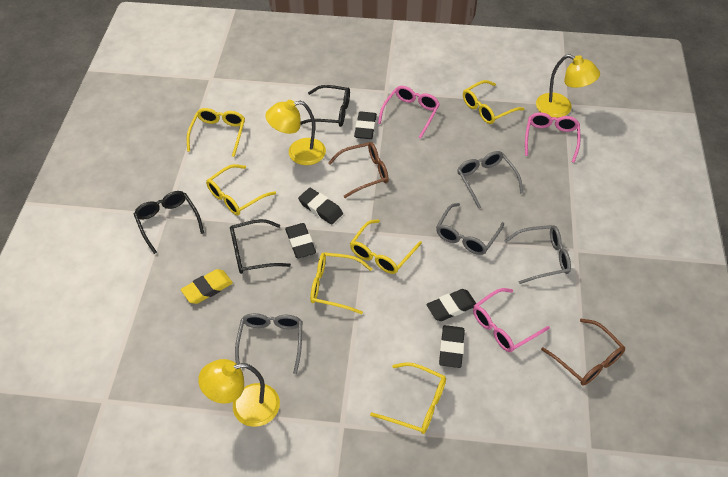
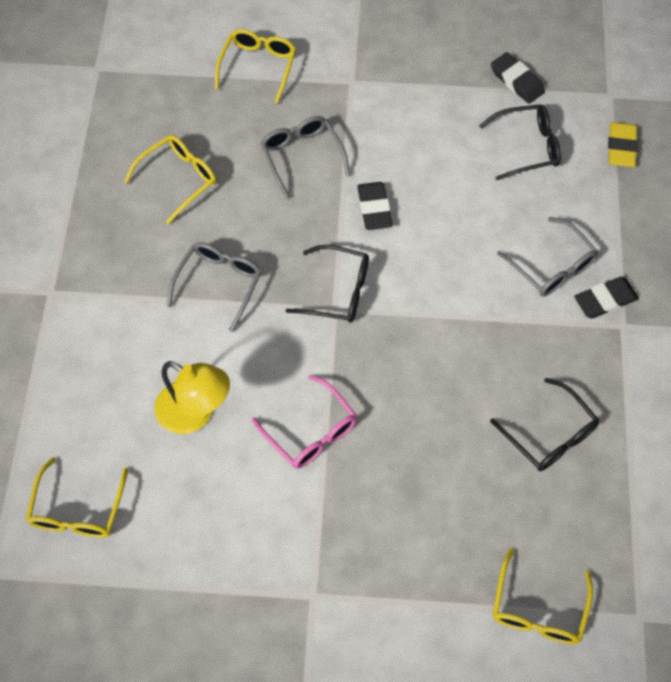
black eraser: 5 -> 3
brown glasses: 2 -> 0
grey glasses: 4 -> 3
pink glasses: 3 -> 1
yellow glasses: 6 -> 4
yellow lamp: 3 -> 1

